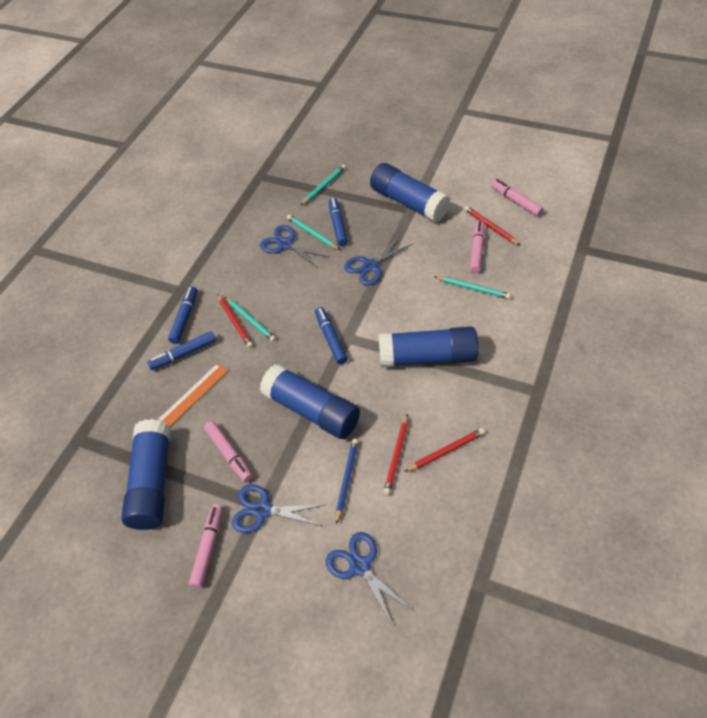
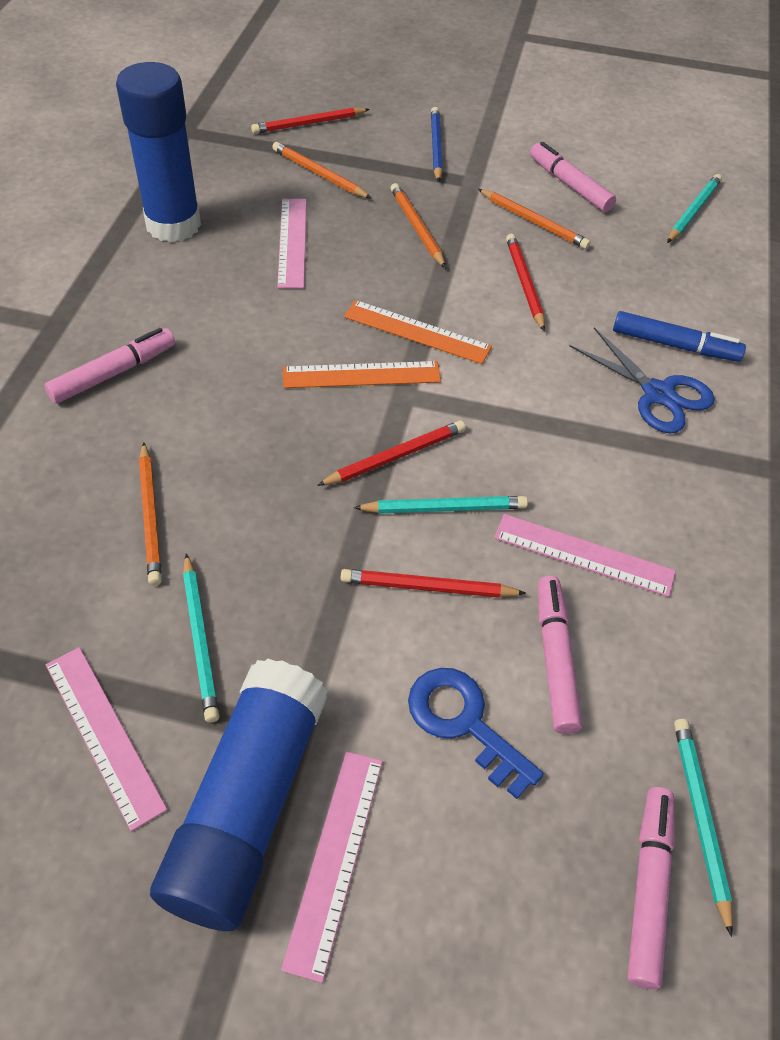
blue glue stick: 4 -> 2
blue key: 0 -> 1
blue marker: 4 -> 1
blue scissors: 4 -> 1
orange pencil: 0 -> 4
orange ruler: 1 -> 2
pink ruler: 0 -> 4

